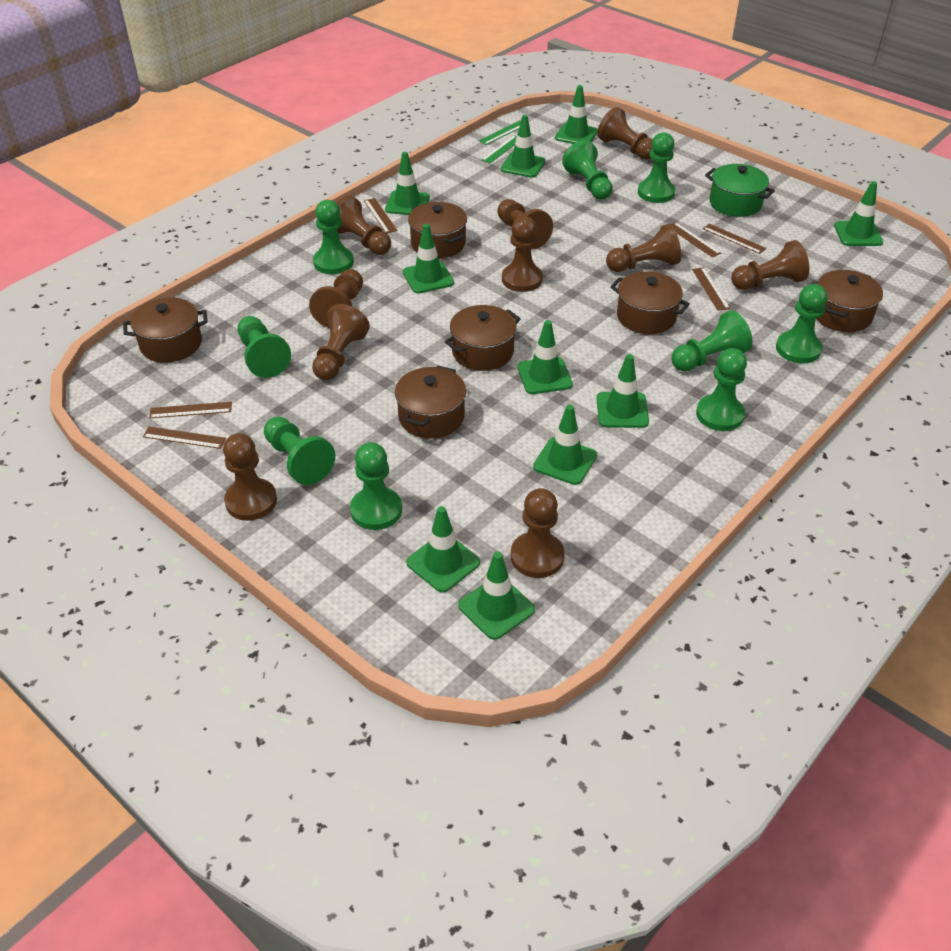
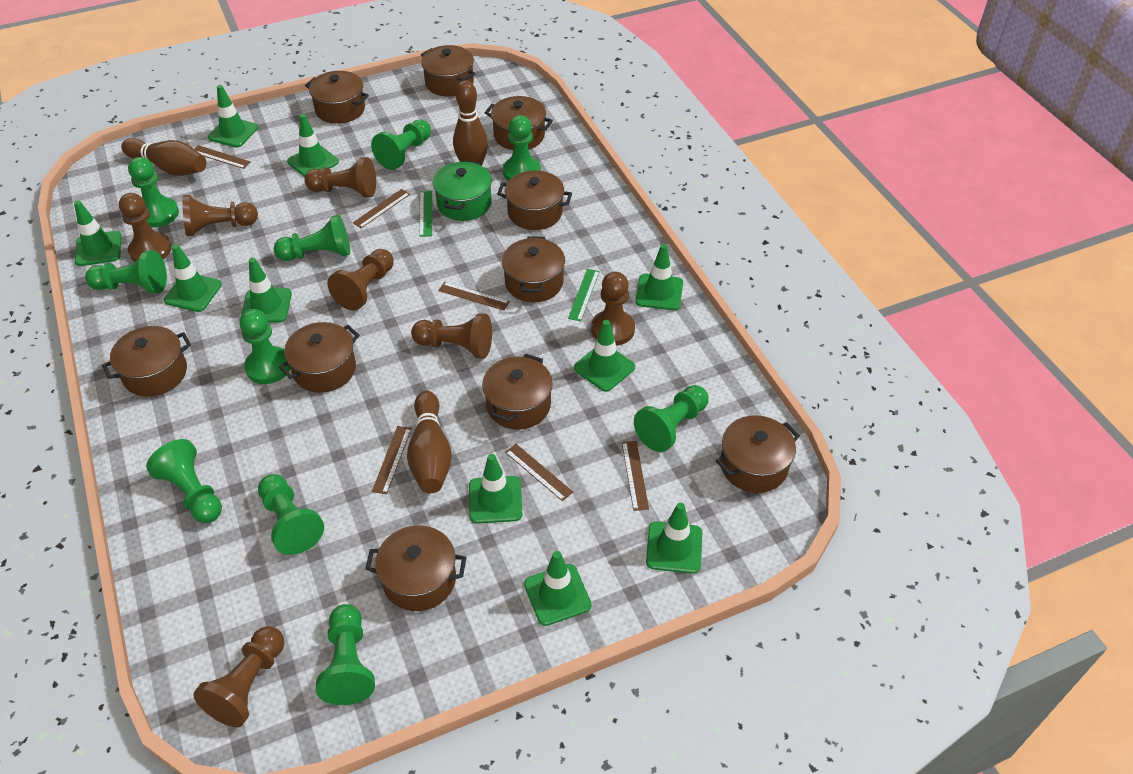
brown bowling pin: 0 -> 3
brown pawn: 10 -> 7
brown pot: 6 -> 10
green pawn: 9 -> 10

